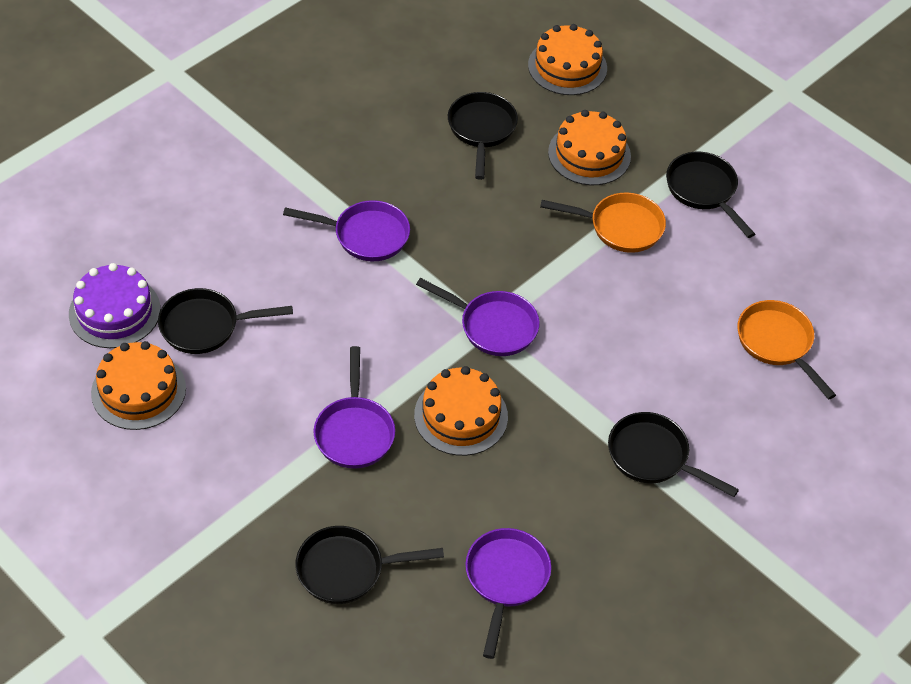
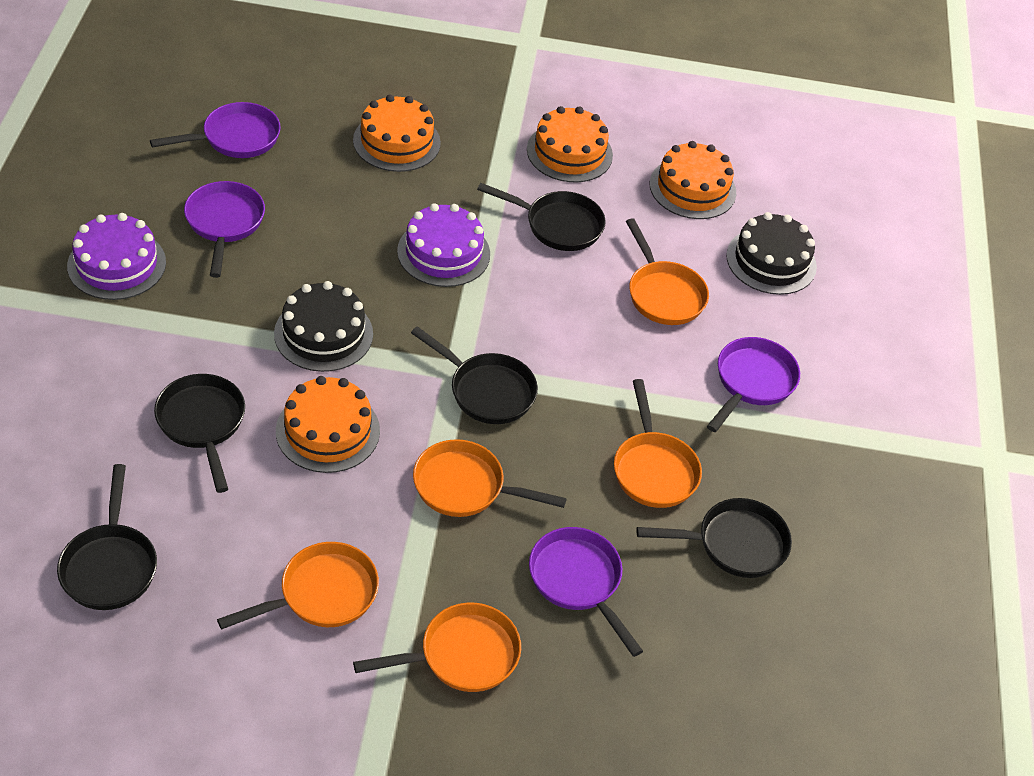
black cake: 0 -> 2
orange pan: 2 -> 5
purple cake: 1 -> 2

